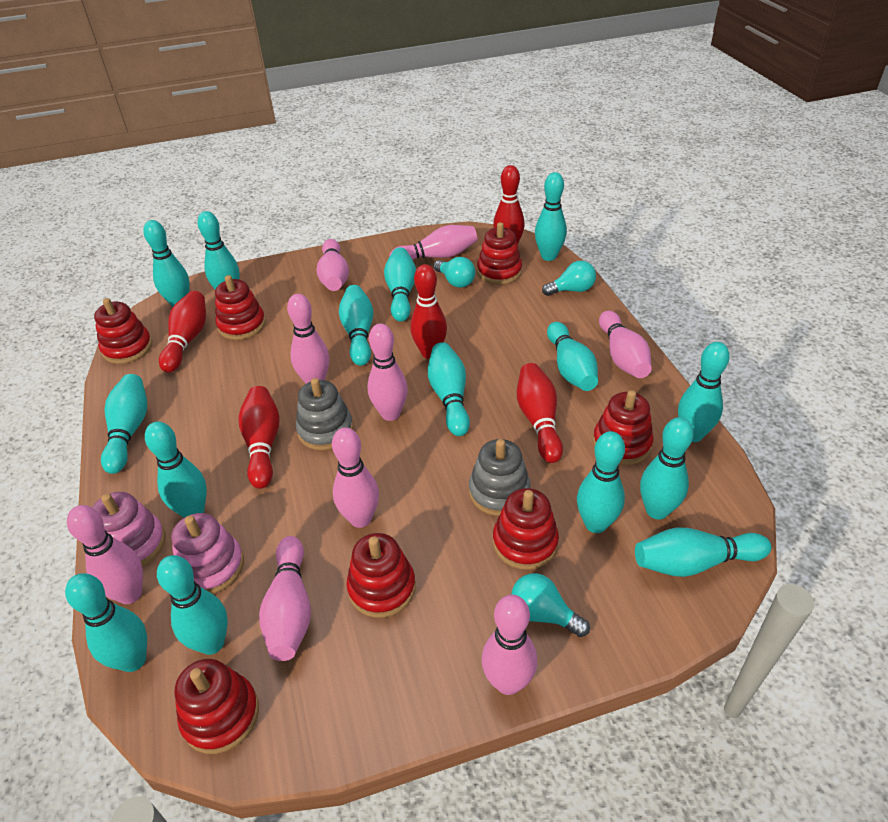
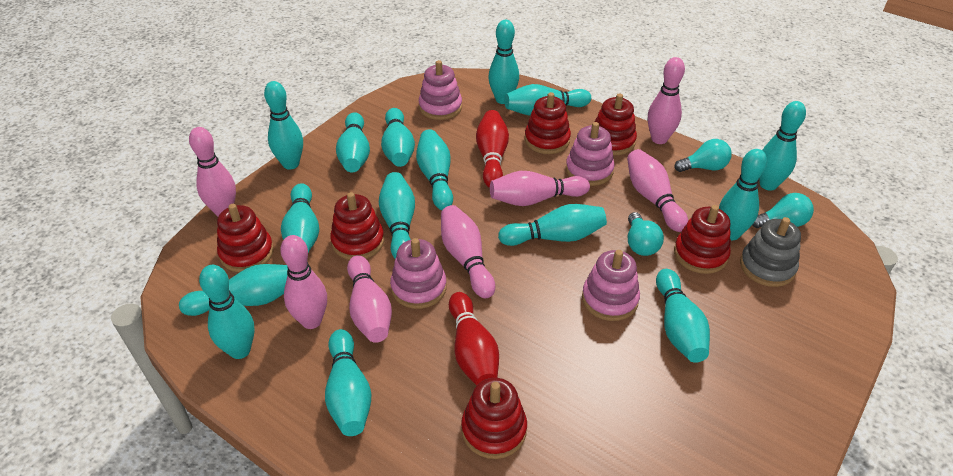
grey stacking toy: 2 -> 1
pink bowling pin: 9 -> 7
pink stacking toy: 2 -> 4
red bowling pin: 5 -> 2
red stacking toy: 7 -> 6

